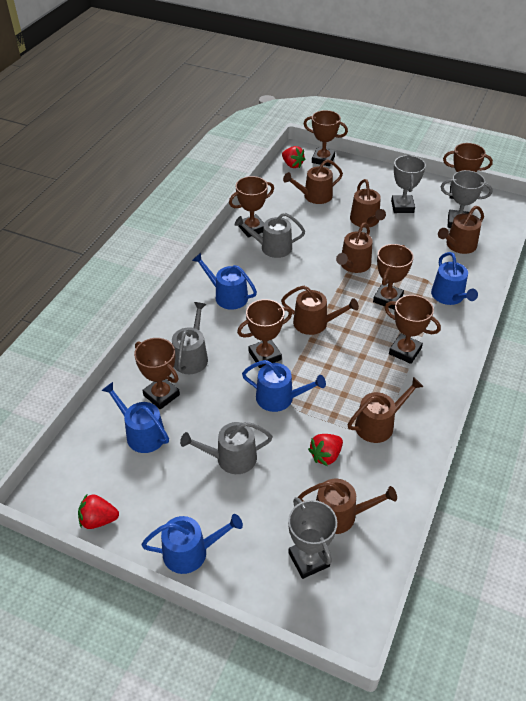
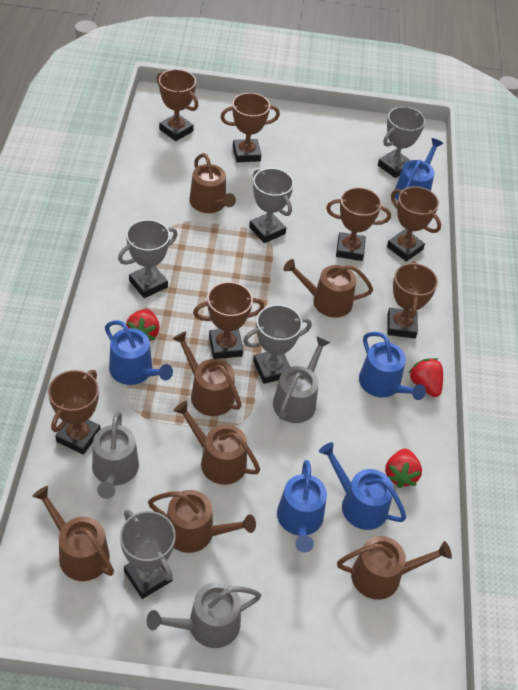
grey trophy: 3 -> 5

